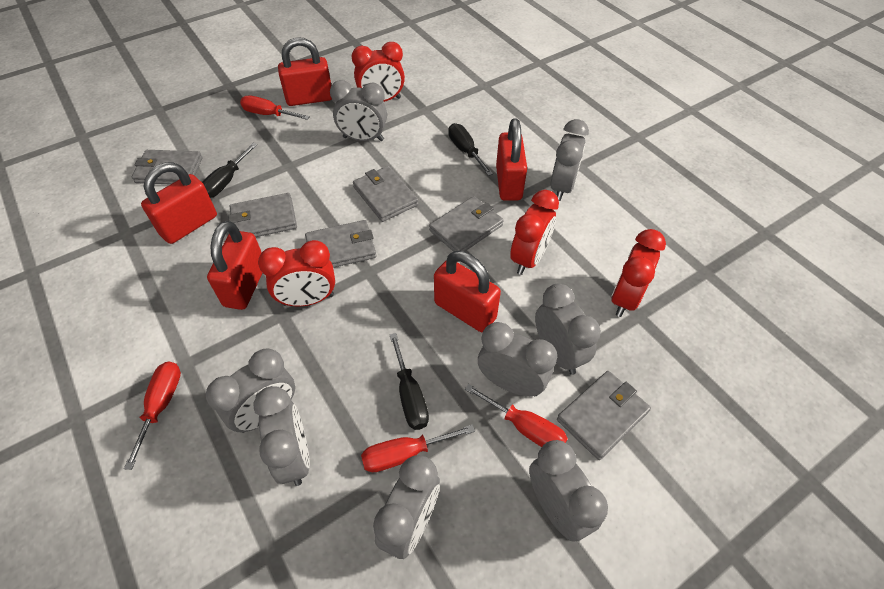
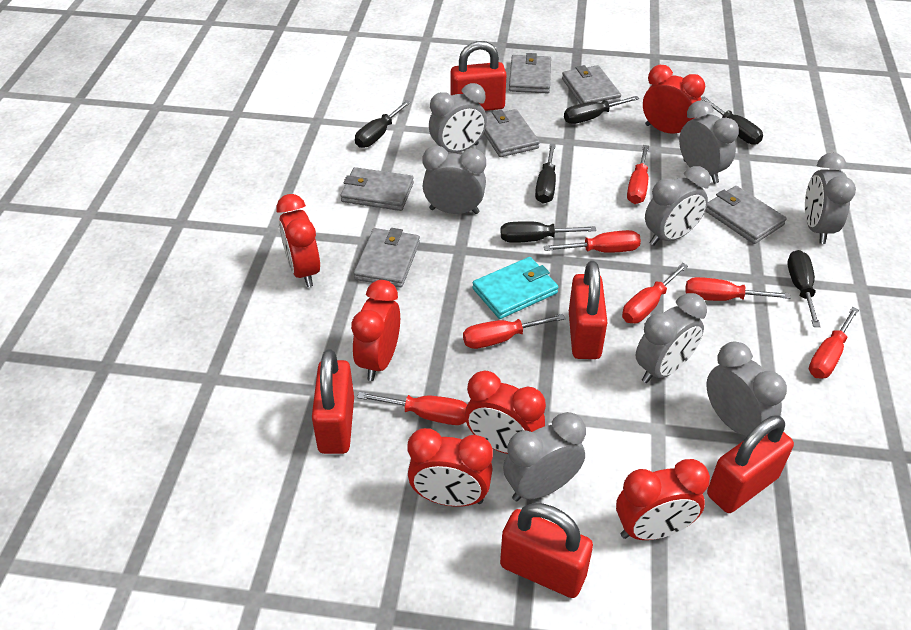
black screwdriver: 3 -> 6
red clock: 4 -> 6
red screwdriver: 4 -> 7
turquoise wallet: 0 -> 1

